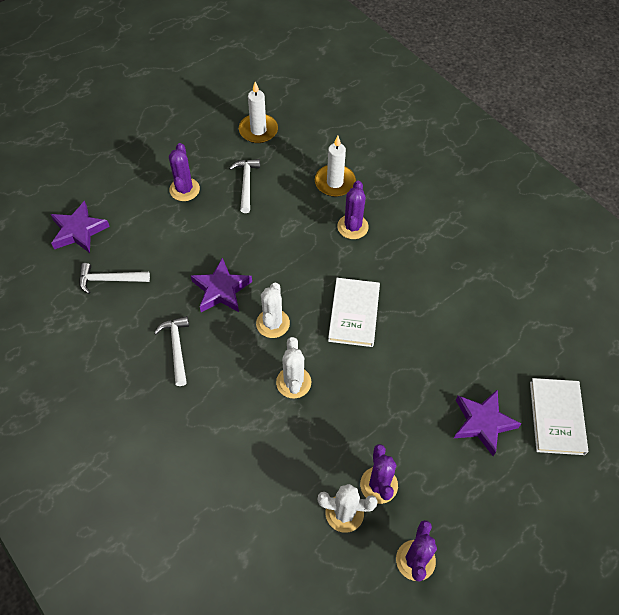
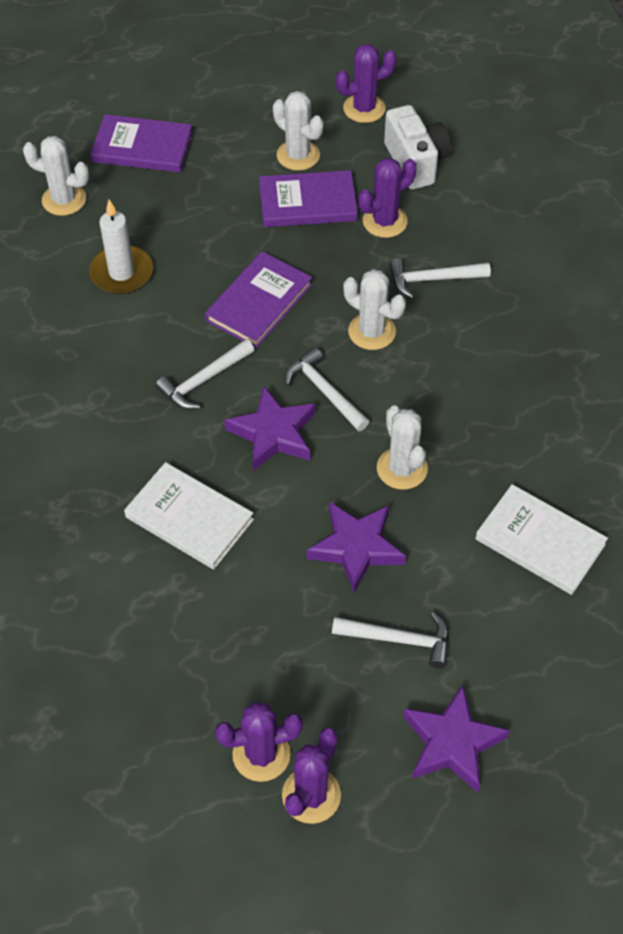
purple book: 0 -> 3
white cactus: 3 -> 4
white camera: 0 -> 1
white candle: 2 -> 1
white hammer: 3 -> 4

